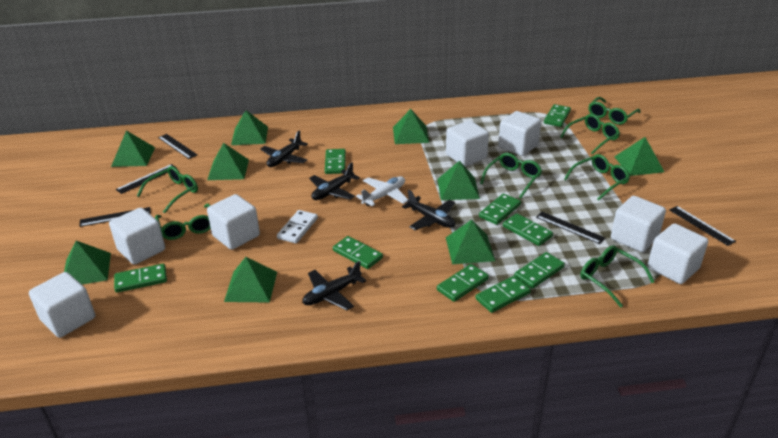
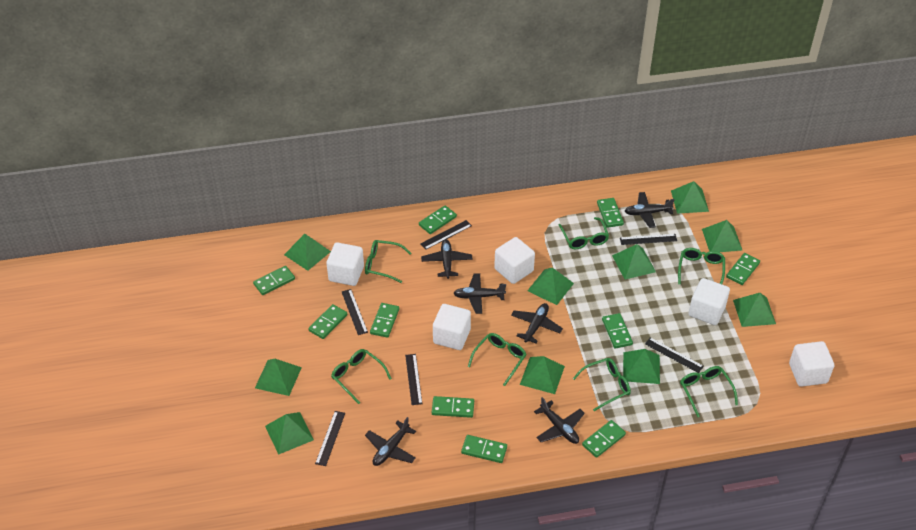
black plane: 4 -> 6
black ruler: 5 -> 6
green domino: 9 -> 10
green pyramid: 9 -> 10
white cube: 7 -> 5
white domino: 1 -> 0
white plane: 1 -> 0

